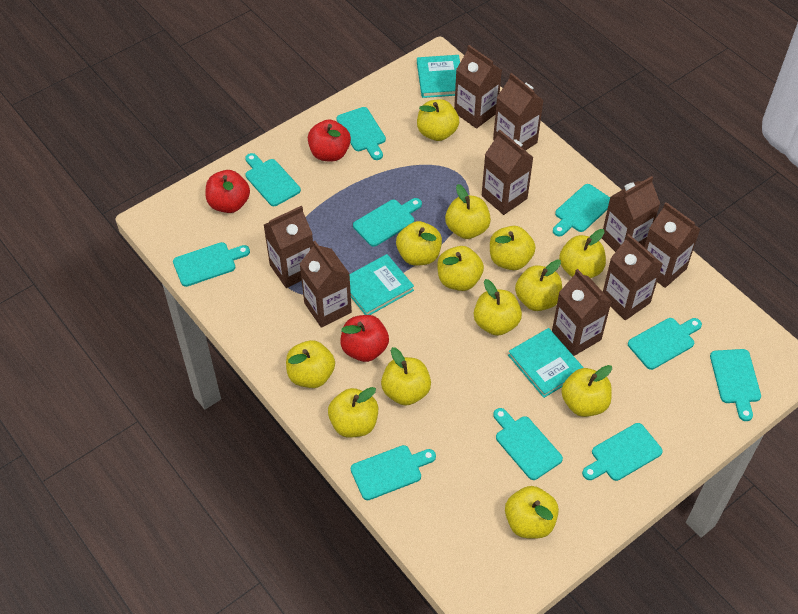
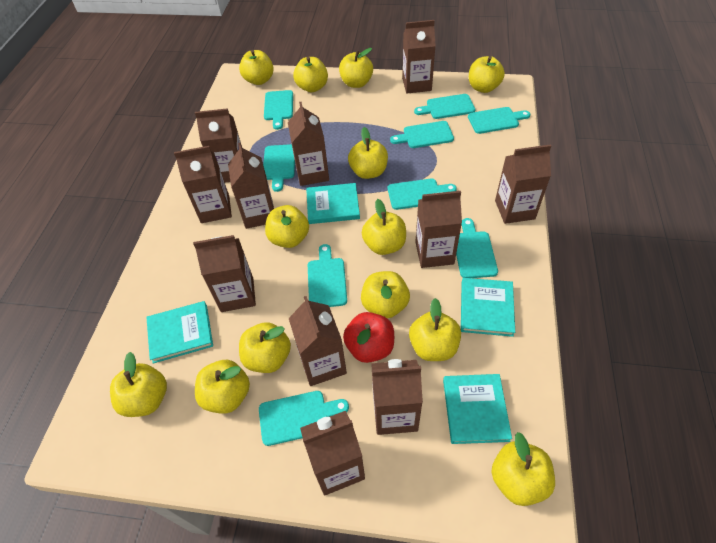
brown carton: 9 -> 11
red apple: 3 -> 1
turquoise book: 3 -> 4
turquoise cutting board: 10 -> 9

